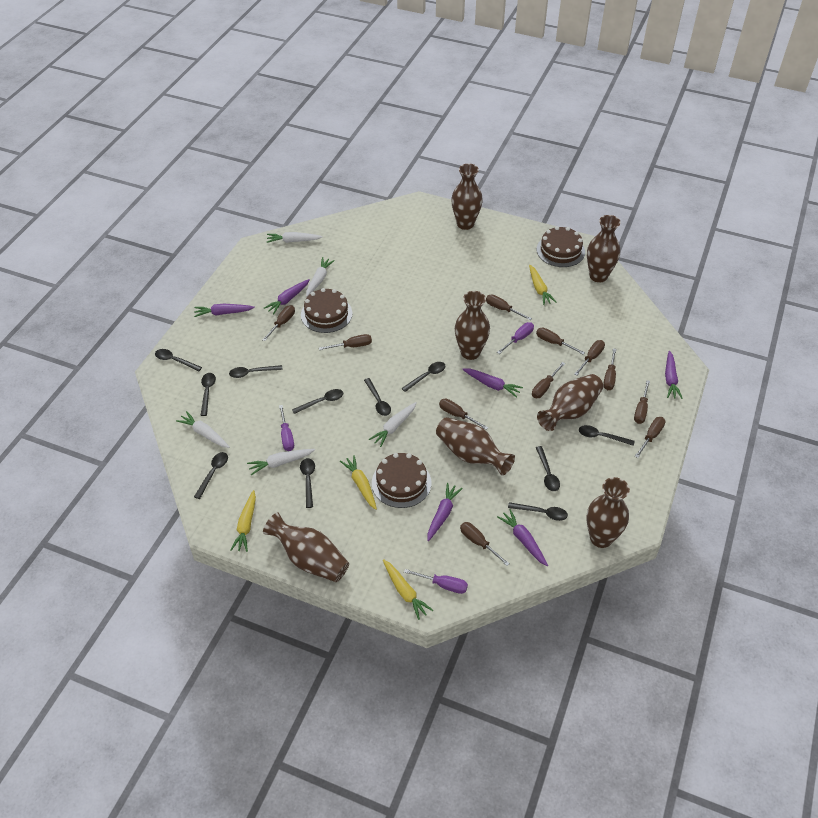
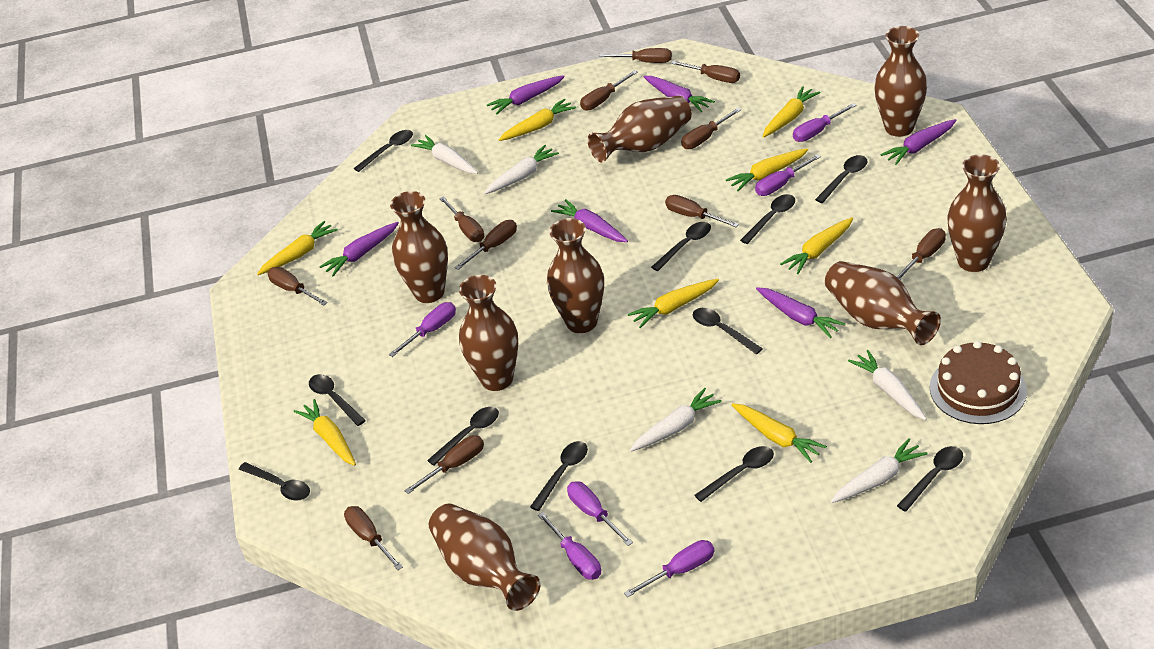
brown cake: 3 -> 1
brown vase: 7 -> 8
purple screwdriver: 3 -> 6
yellow carrot: 4 -> 8

